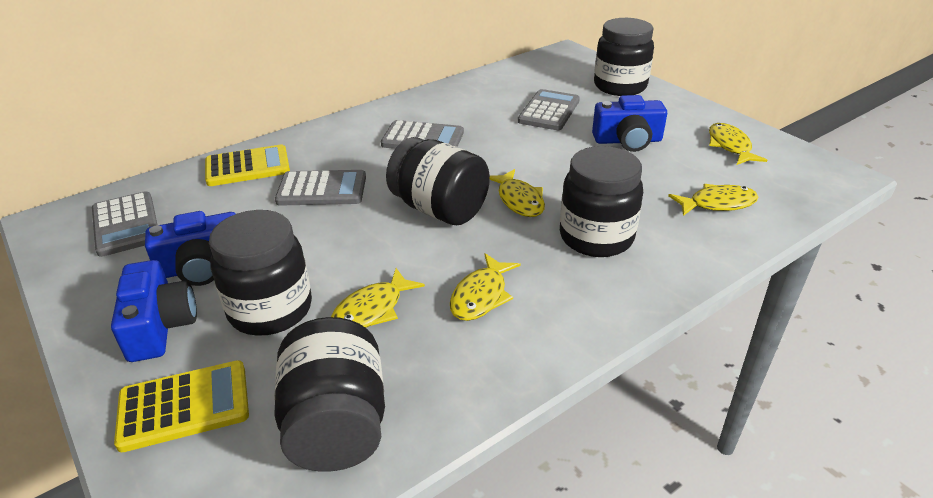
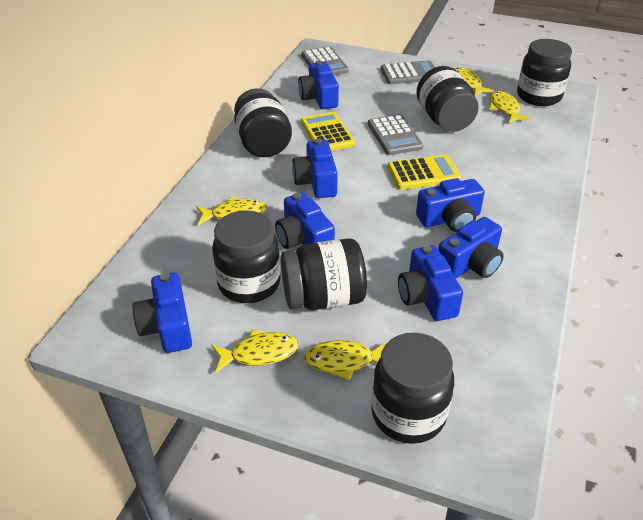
black jar: 5 -> 6
blue camera: 3 -> 7
grey calculator: 4 -> 3

